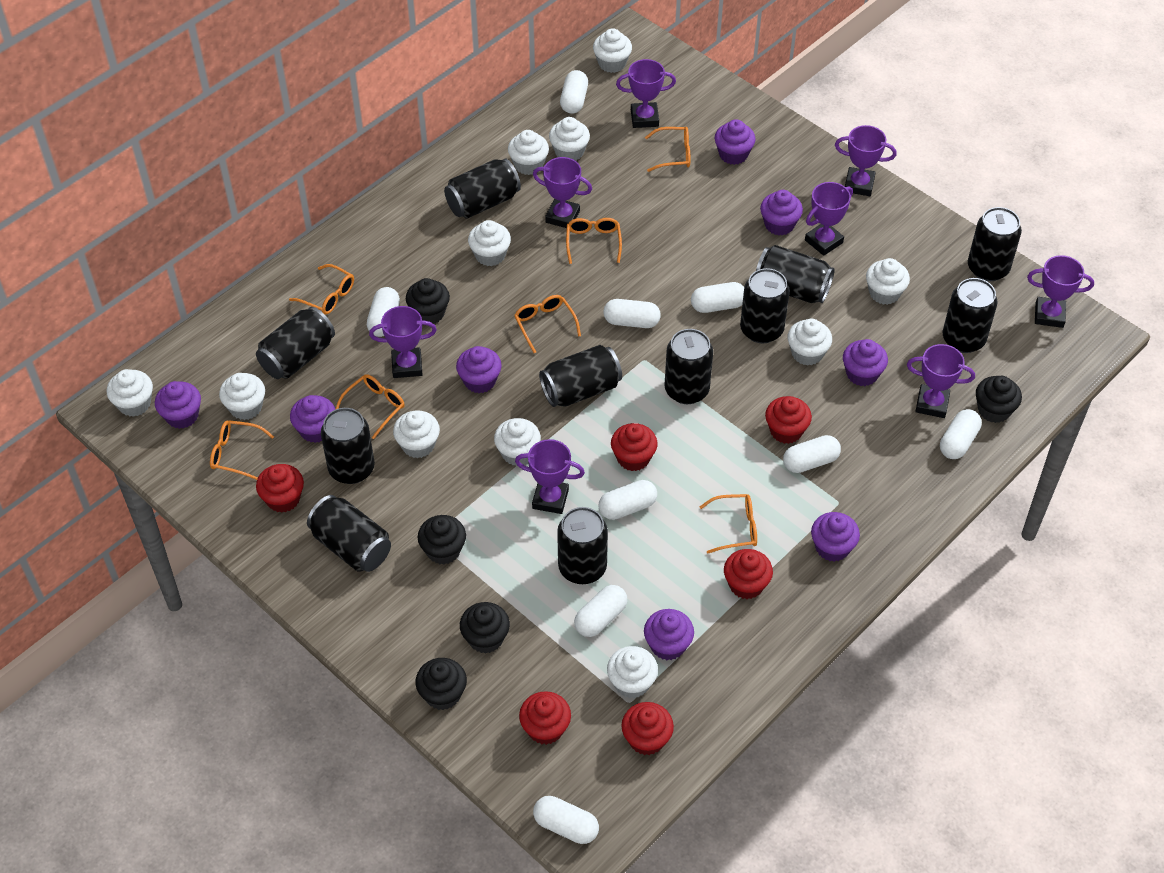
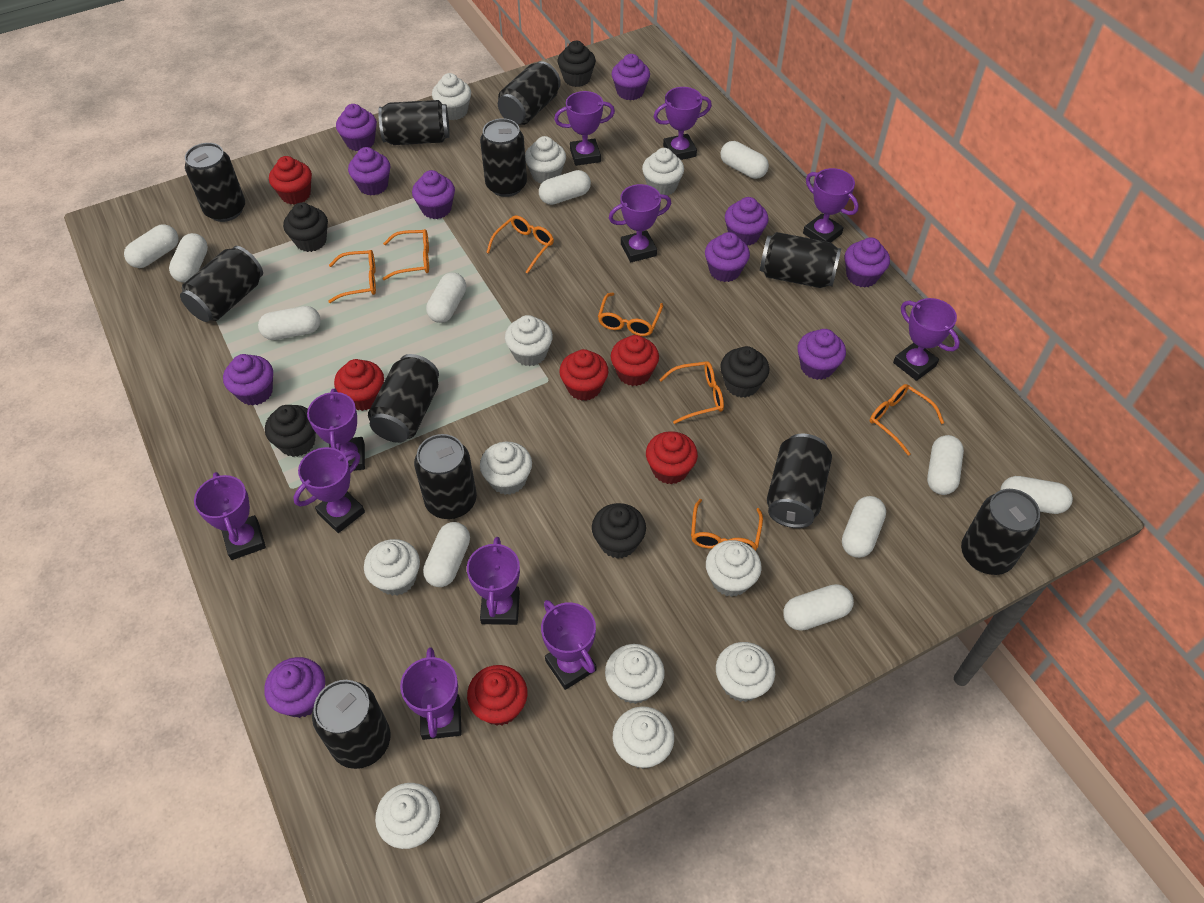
purple cupcake: 8 -> 10
purple trophy: 8 -> 11
white capsule: 9 -> 11

